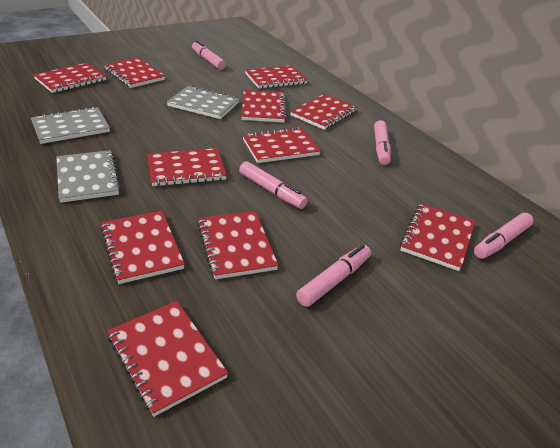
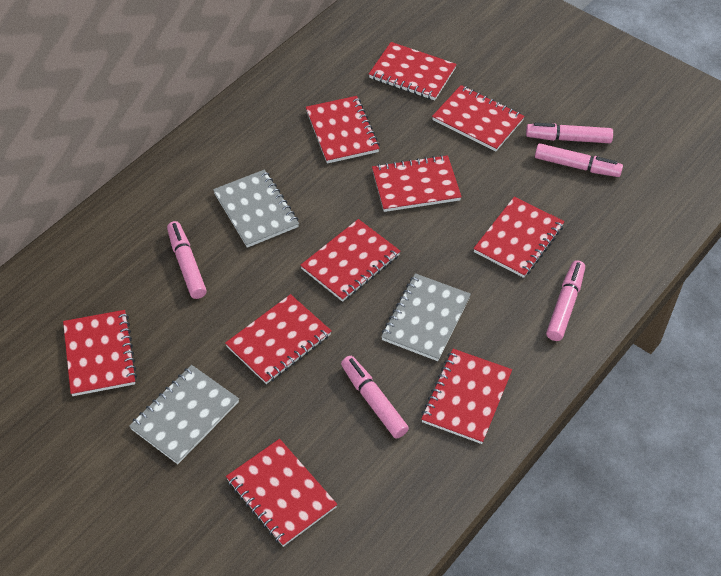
red notebook: 11 -> 10

